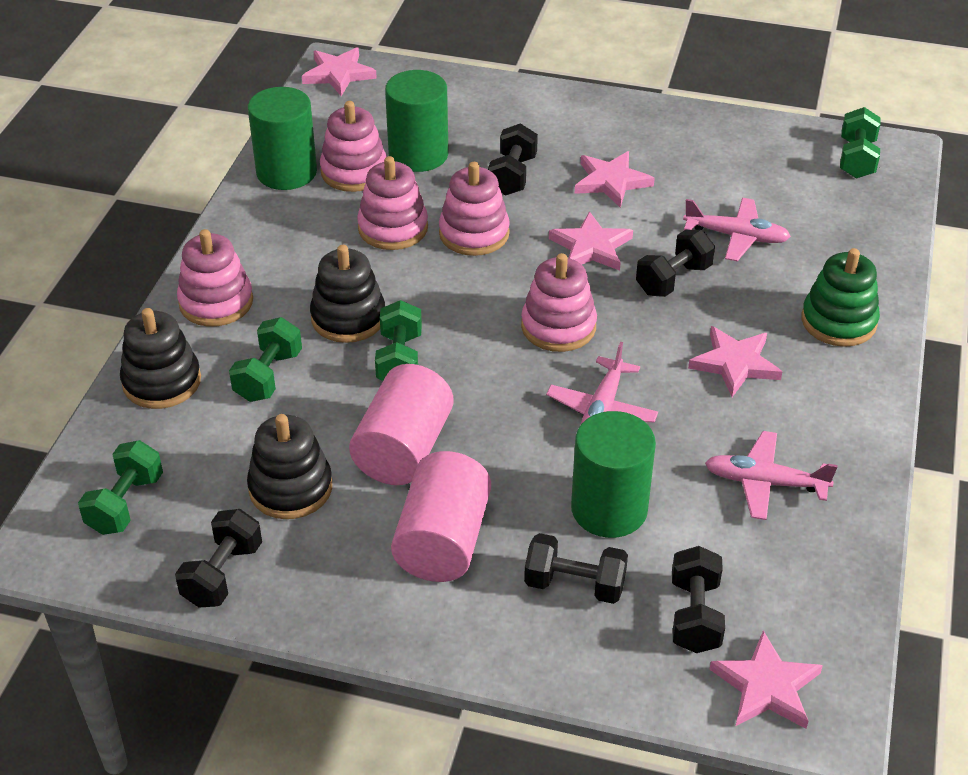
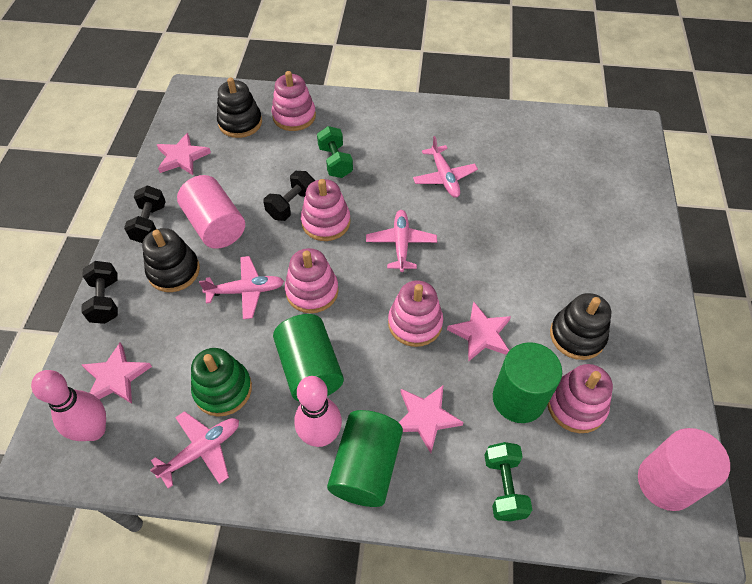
black dumbbell: 5 -> 3
green dumbbell: 4 -> 2
pink bowling pin: 0 -> 2
pink plane: 3 -> 4
pink star: 5 -> 4

